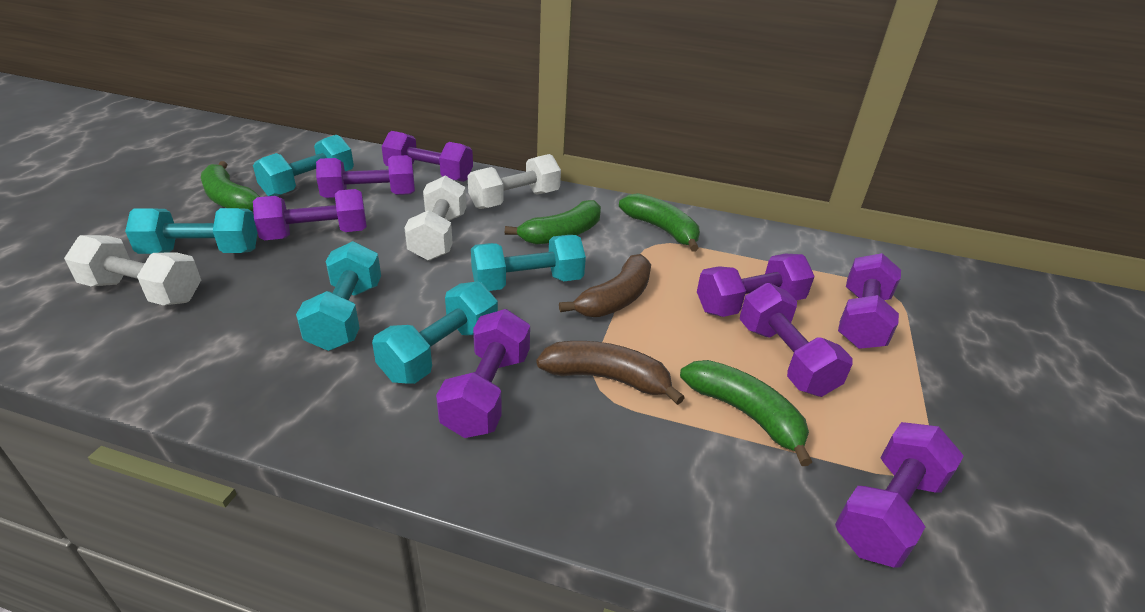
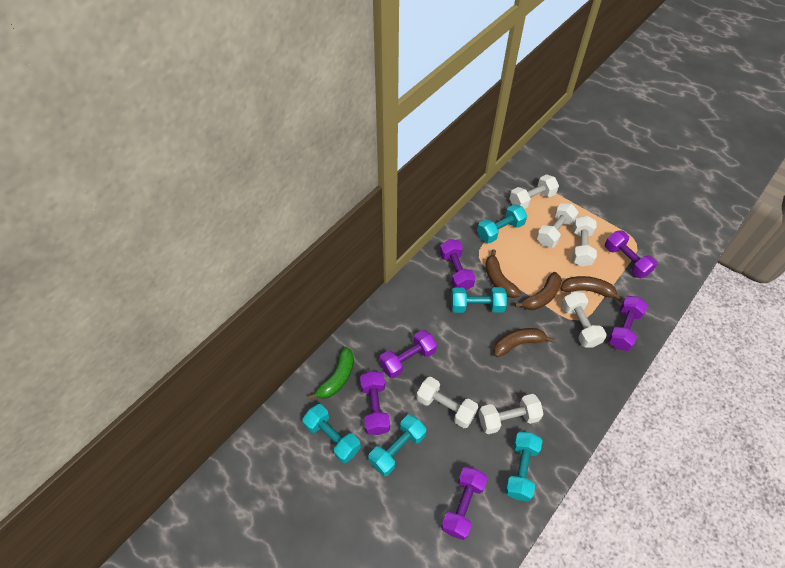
brown banana: 2 -> 4
green banana: 4 -> 1
purple dumbbell: 8 -> 6
white dumbbell: 3 -> 6

